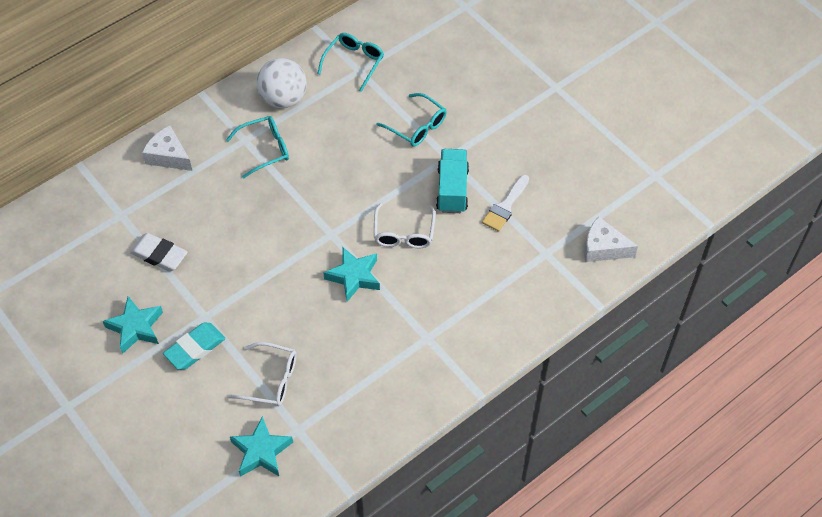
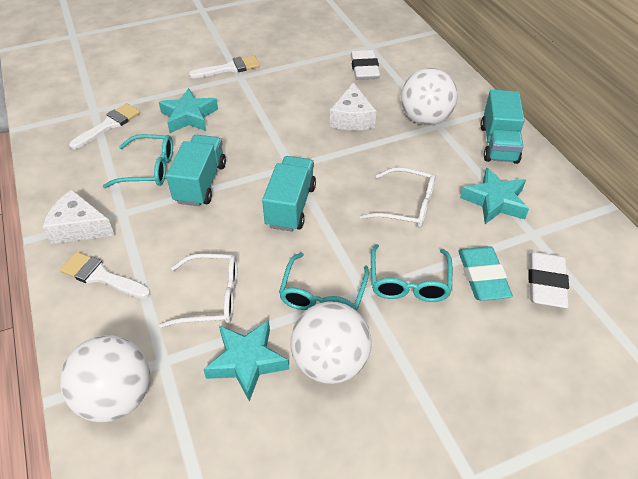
turquoise truck: 1 -> 3
white ball: 1 -> 3
white brush: 1 -> 3
white eraser: 1 -> 2

